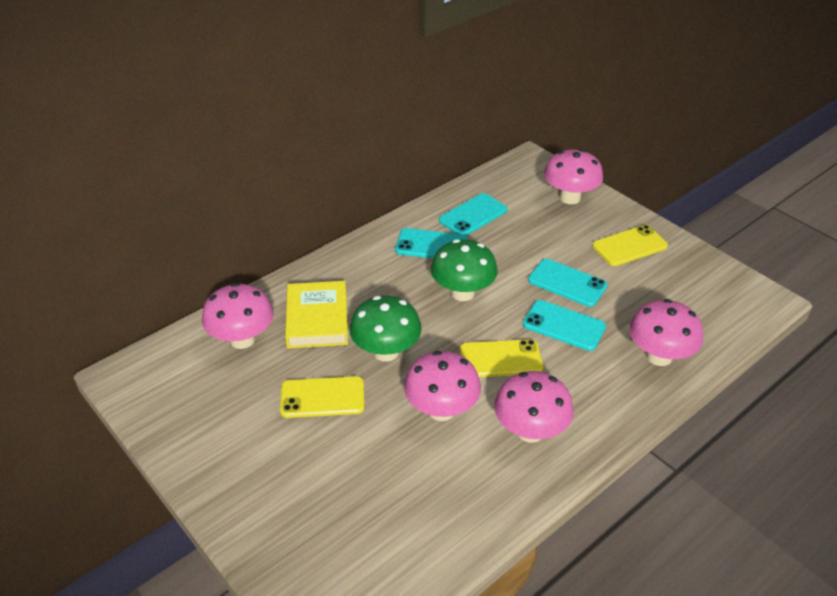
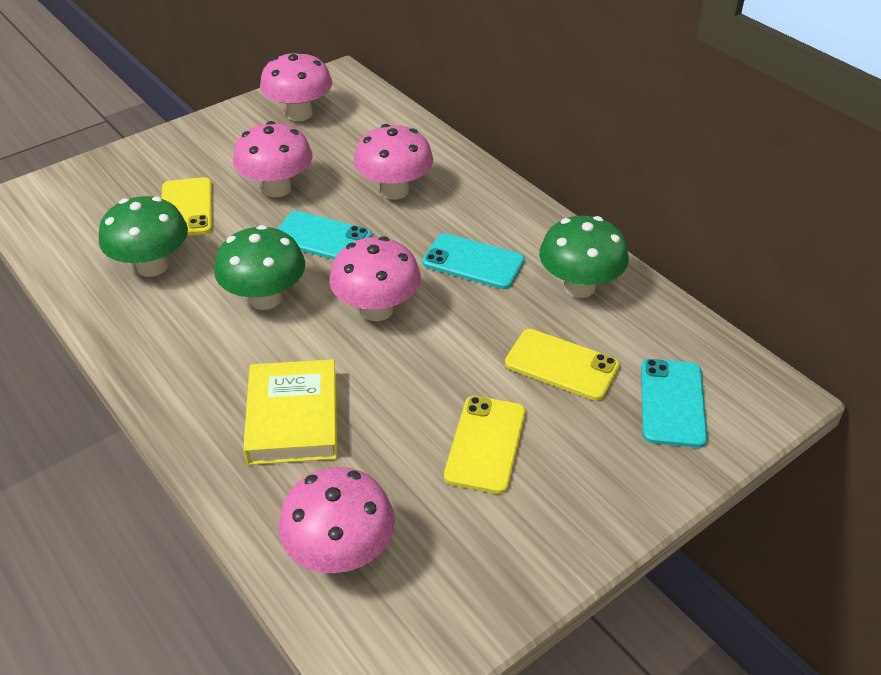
green mushroom: 2 -> 3
turquoise phone: 4 -> 3

